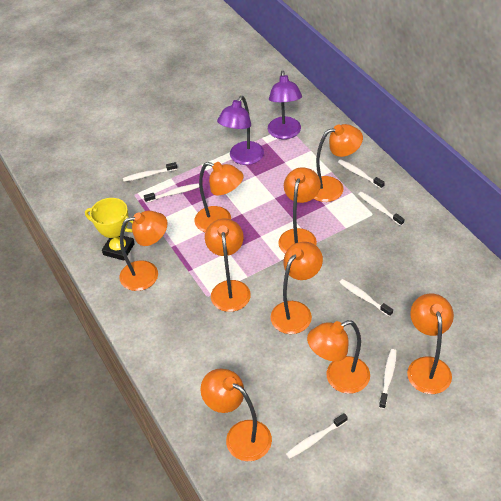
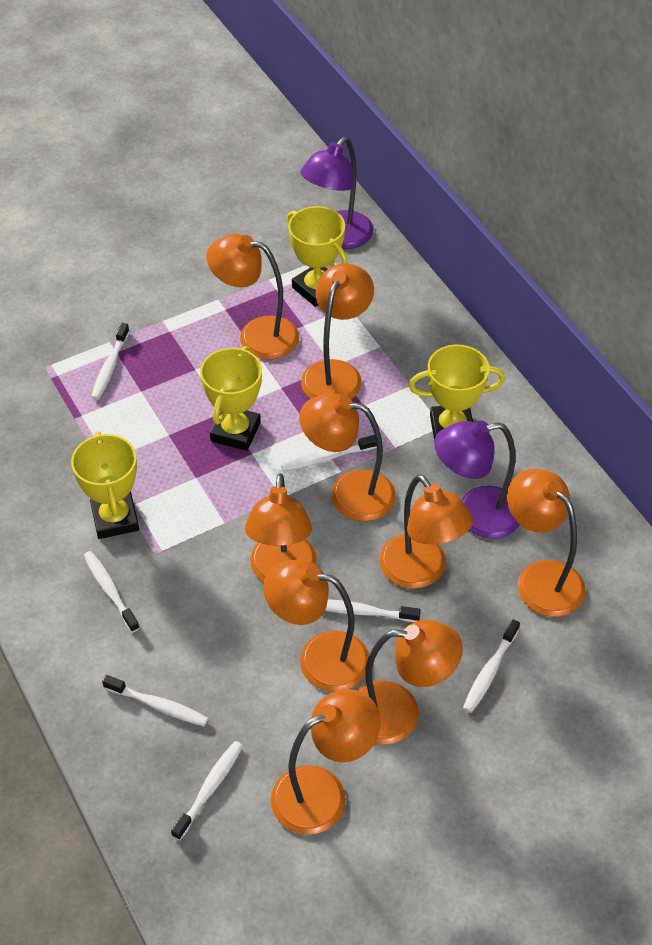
yellow trophy: 1 -> 4

